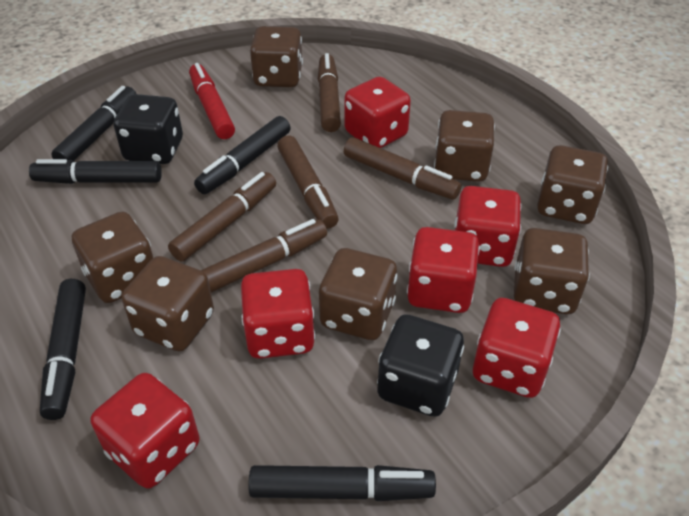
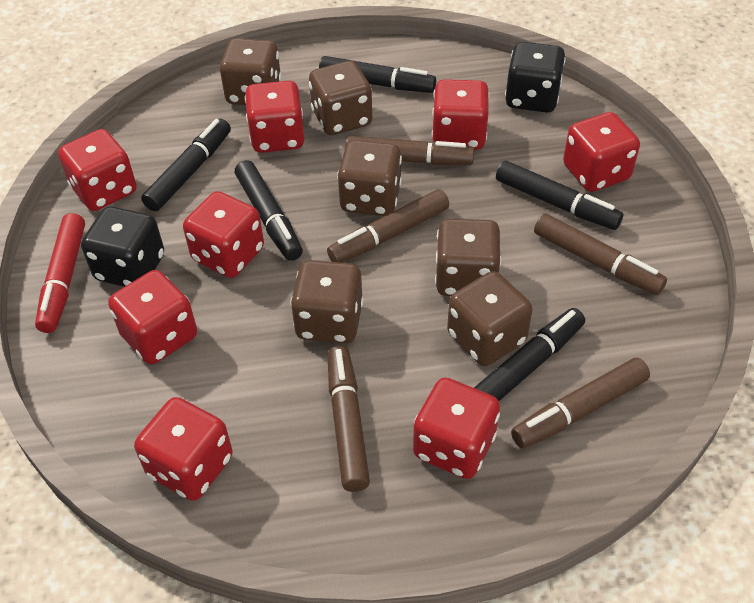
brown dice: 7 -> 6
red dice: 6 -> 8

